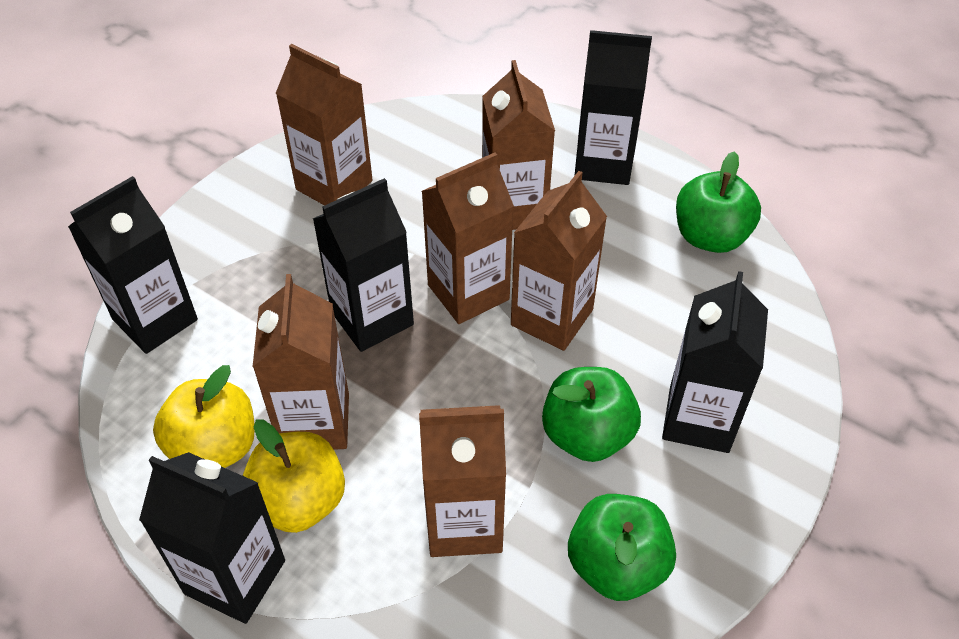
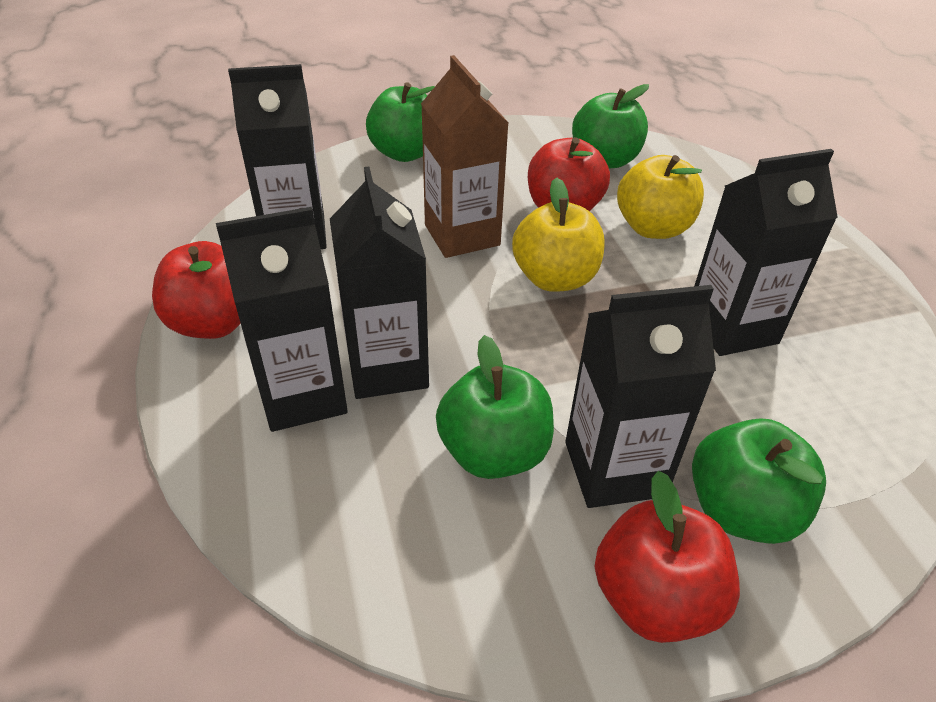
brown carton: 6 -> 1
green apple: 3 -> 4
red apple: 0 -> 3

